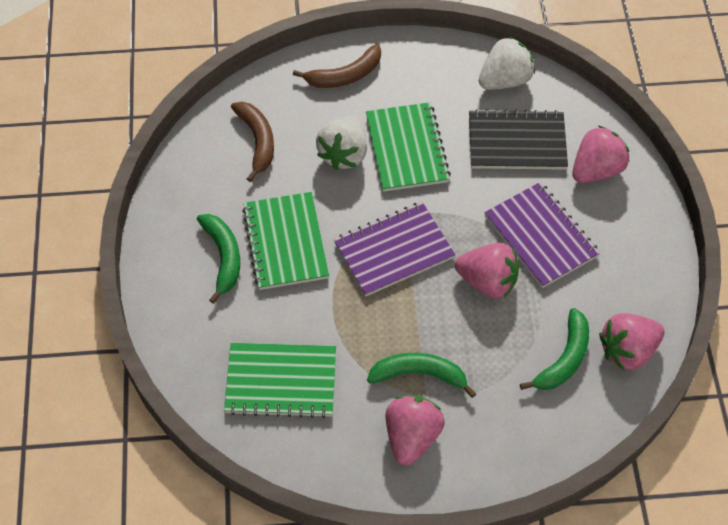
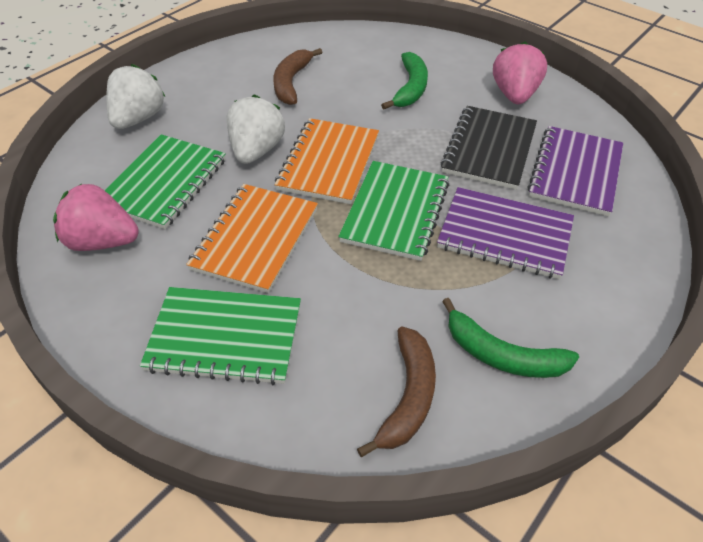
green banana: 3 -> 2
orange notebook: 0 -> 2
pink strawberry: 4 -> 2

